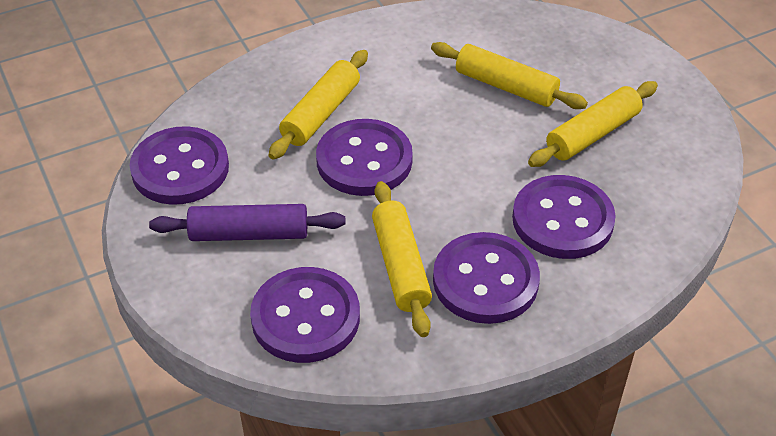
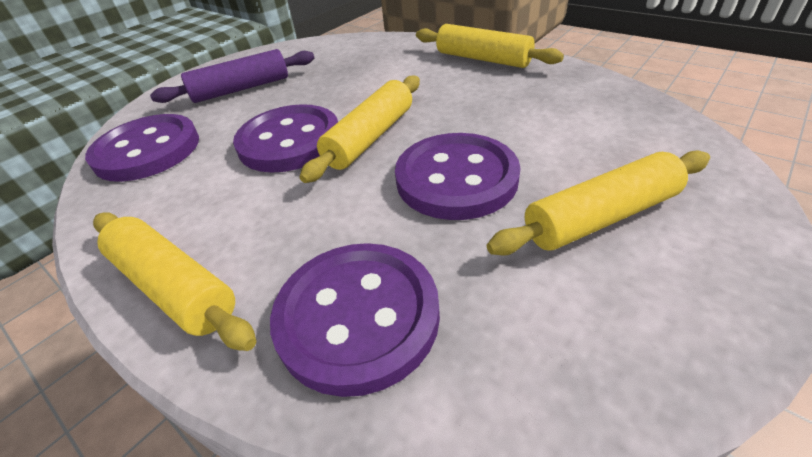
purple button: 5 -> 4

